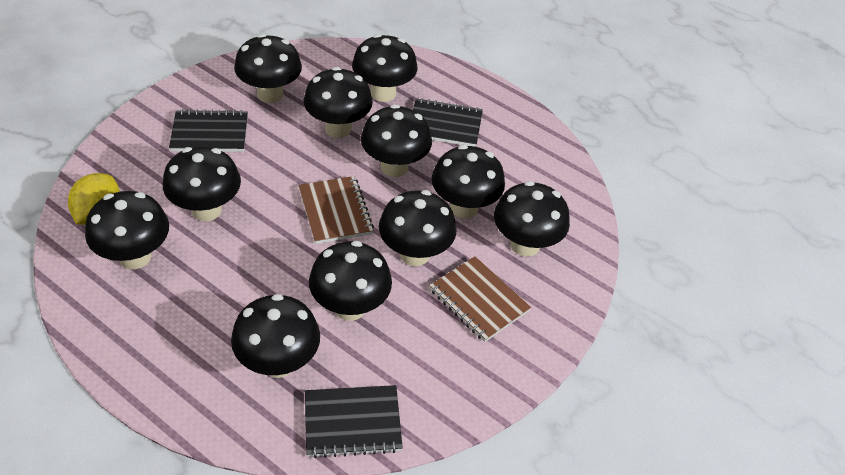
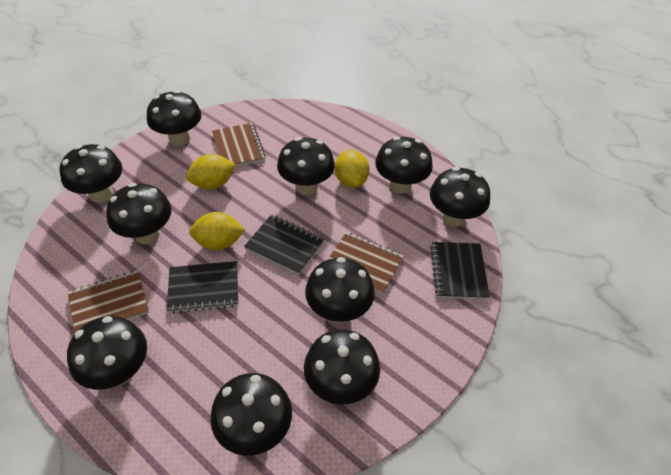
black mushroom: 11 -> 10
brown notebook: 2 -> 3
yellow lemon: 1 -> 3

